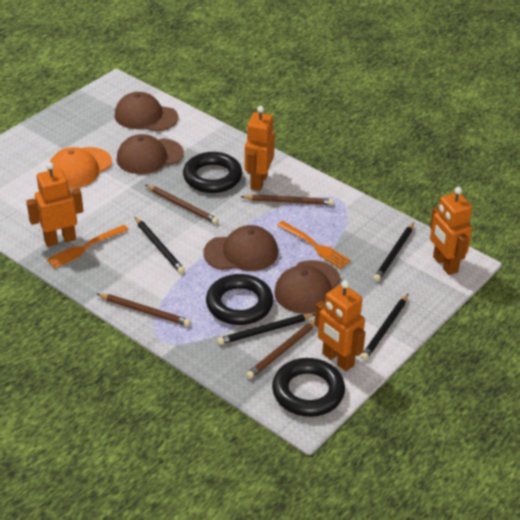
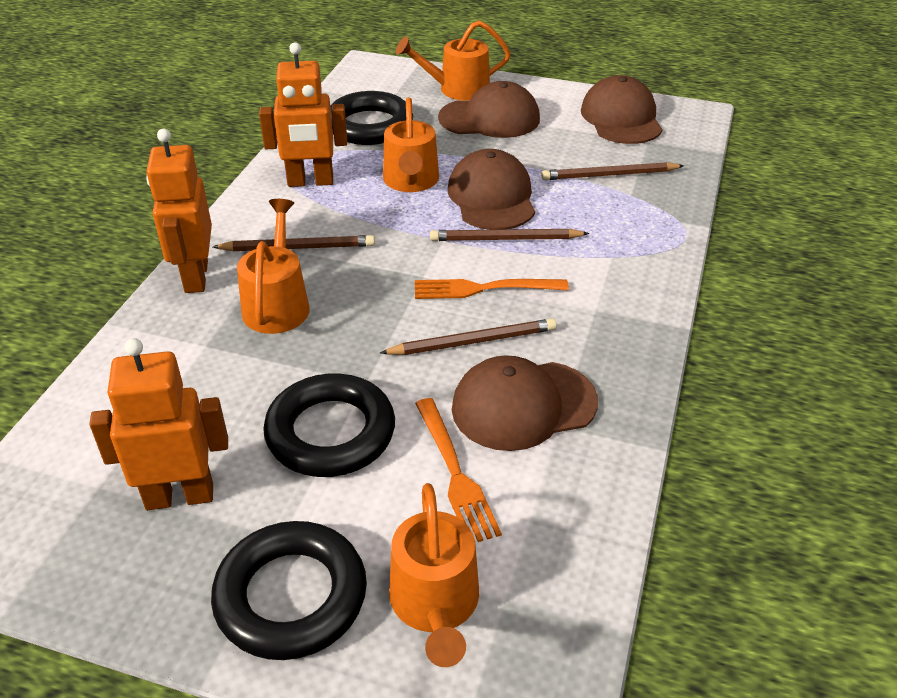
black pencil: 4 -> 0
orange cap: 1 -> 0
orange robot: 4 -> 3
orange watering can: 0 -> 4

